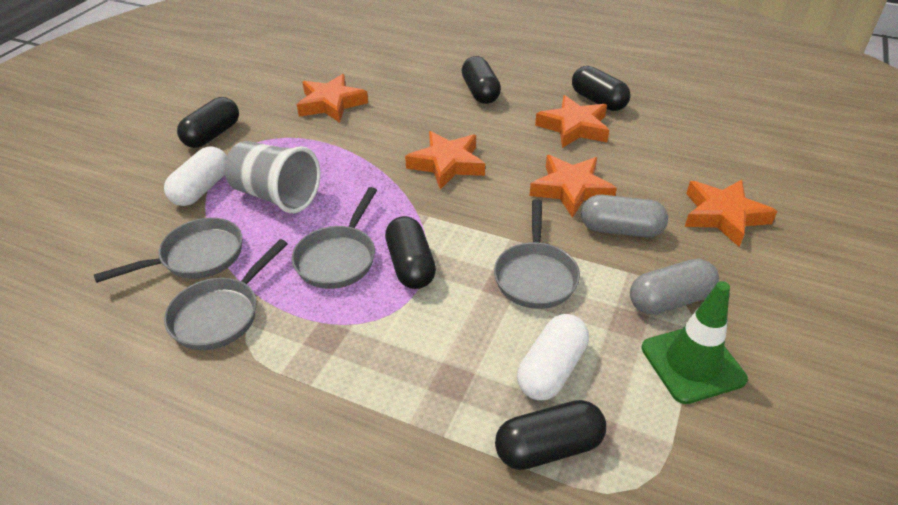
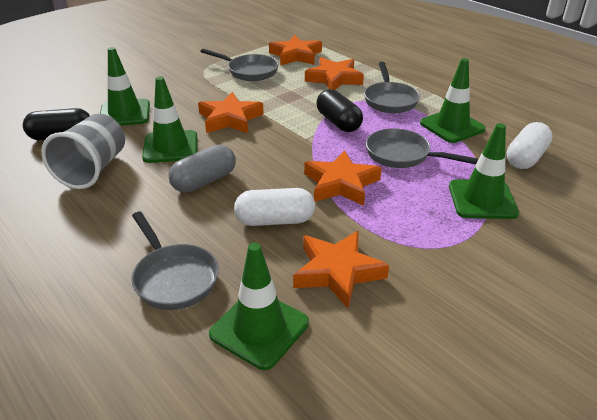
black capsule: 5 -> 2
green traffic cone: 1 -> 5
grey capsule: 2 -> 1

